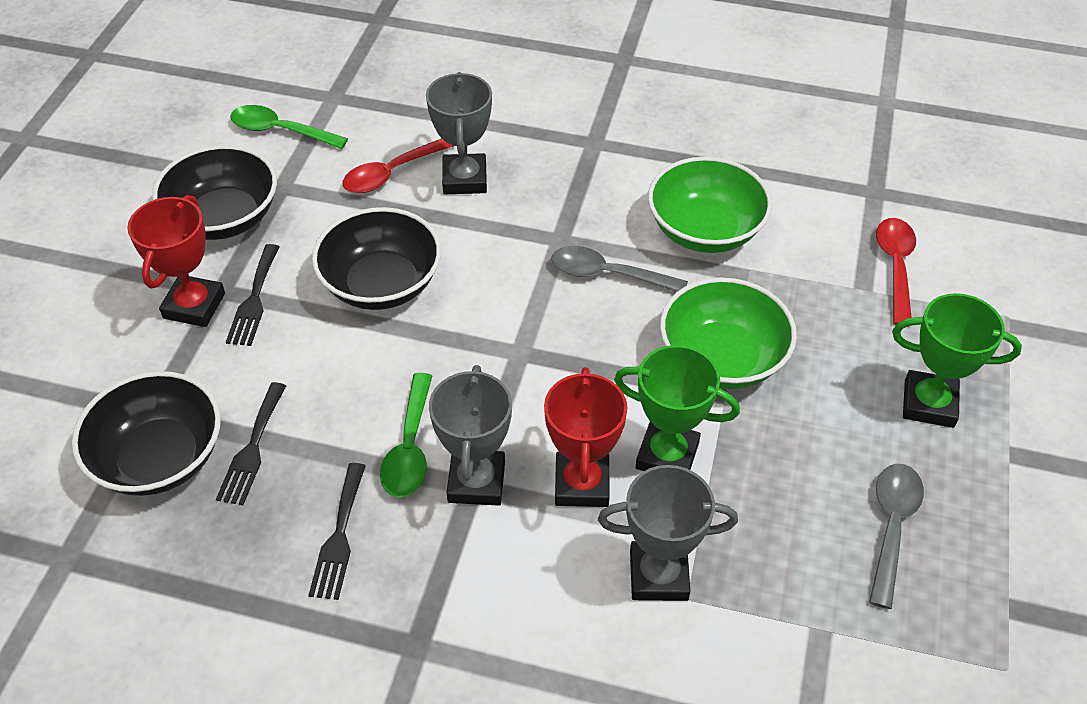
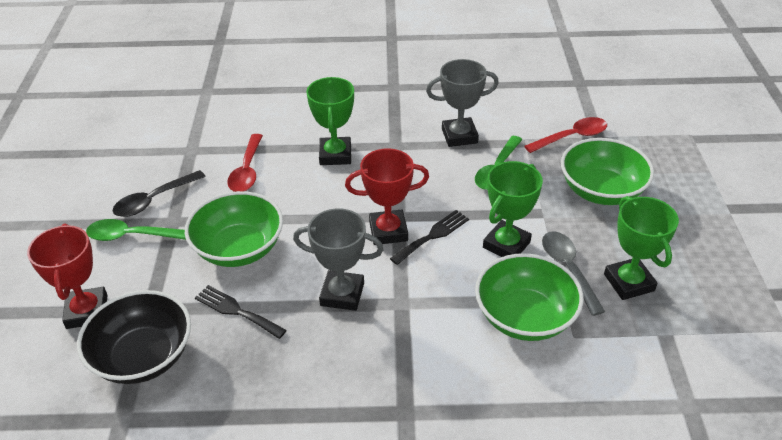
black bowl: 3 -> 1
black fork: 3 -> 2
black spoon: 0 -> 1
green bowl: 2 -> 3
green trophy: 2 -> 3
grey spoon: 2 -> 1
grey trophy: 3 -> 2

